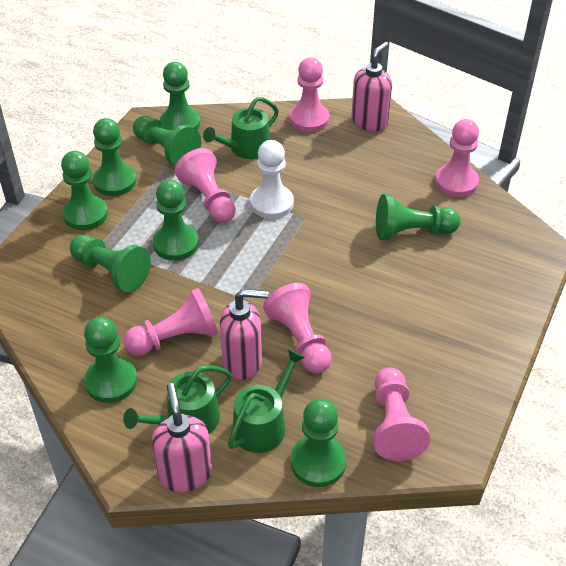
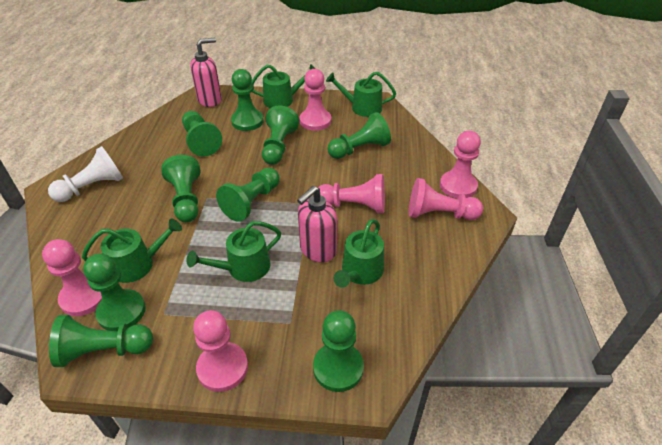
green watering can: 3 -> 5
pink soap dispenser: 3 -> 2

